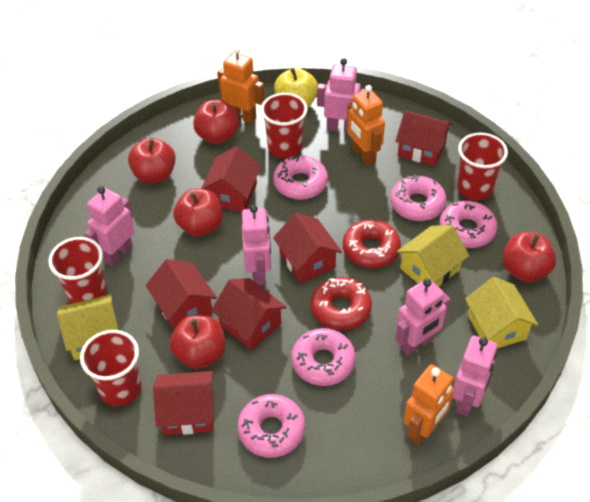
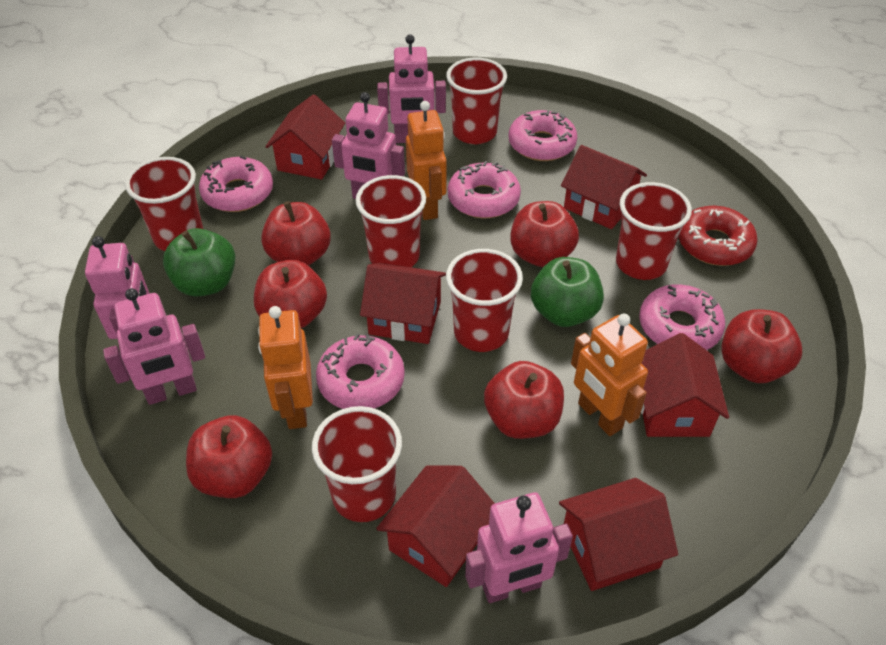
green apple: 0 -> 2
red apple: 5 -> 6
red cup: 4 -> 6
red donut: 2 -> 1
yellow apple: 1 -> 0
yellow house: 3 -> 0

